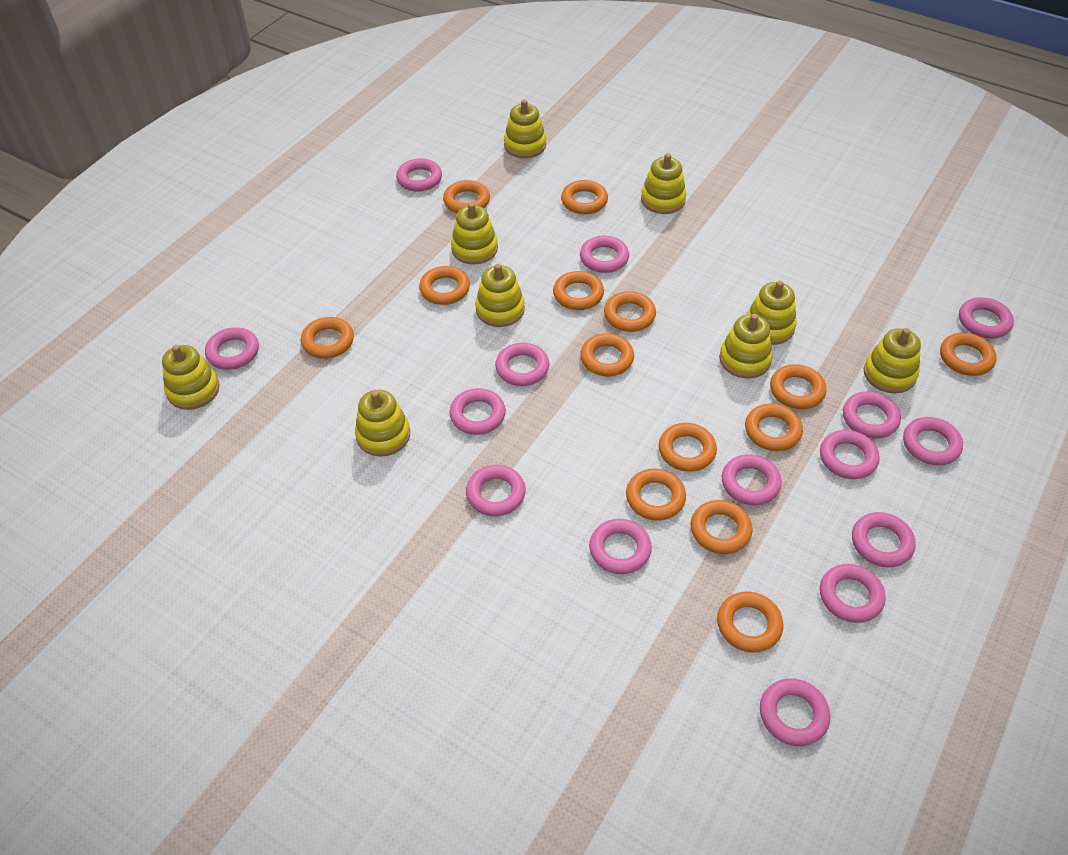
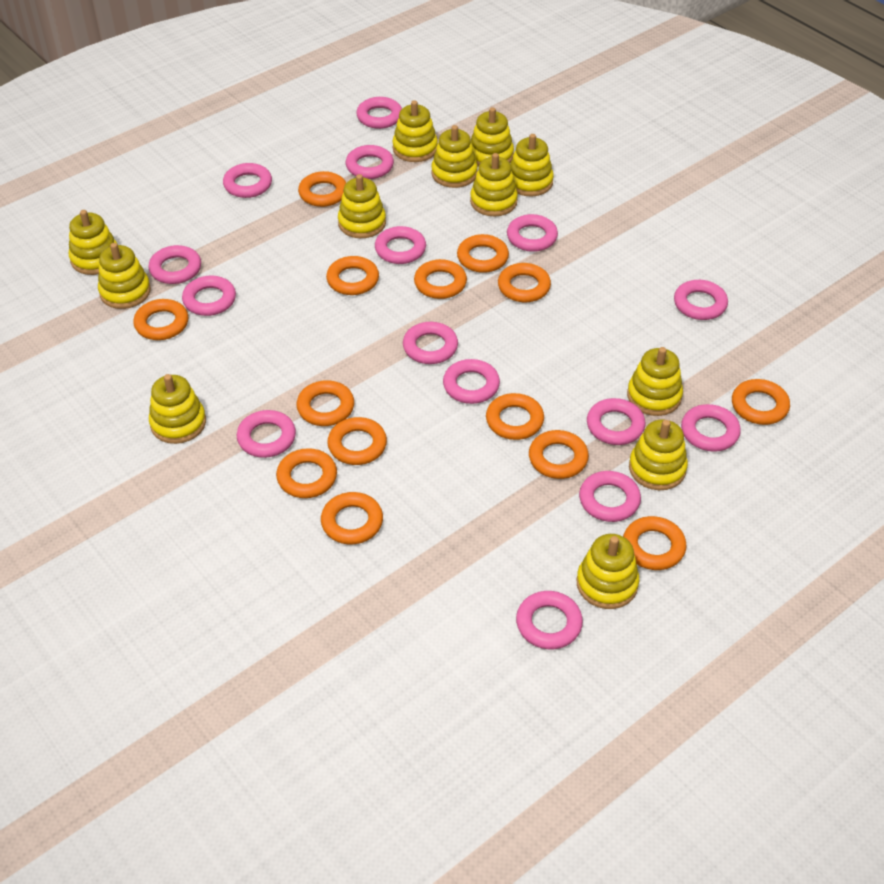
yellow stacking toy: 9 -> 12

